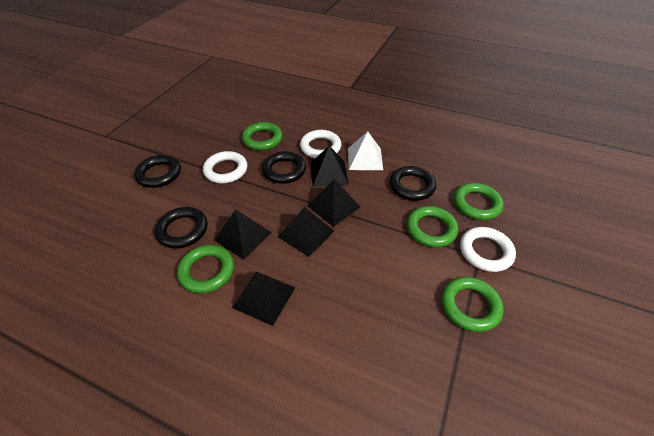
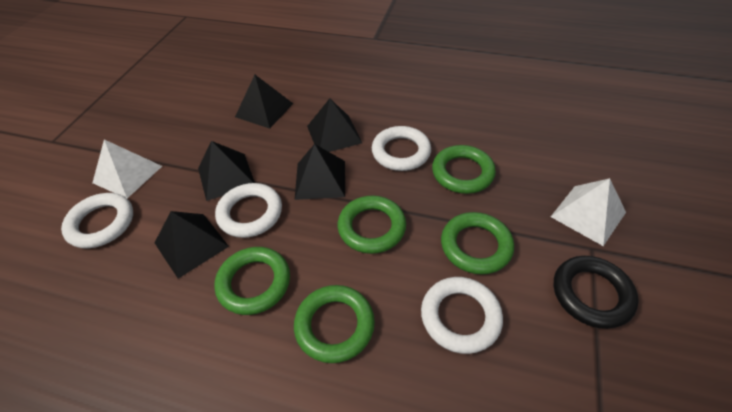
black ring: 4 -> 1
white pyramid: 1 -> 2
white ring: 3 -> 4

